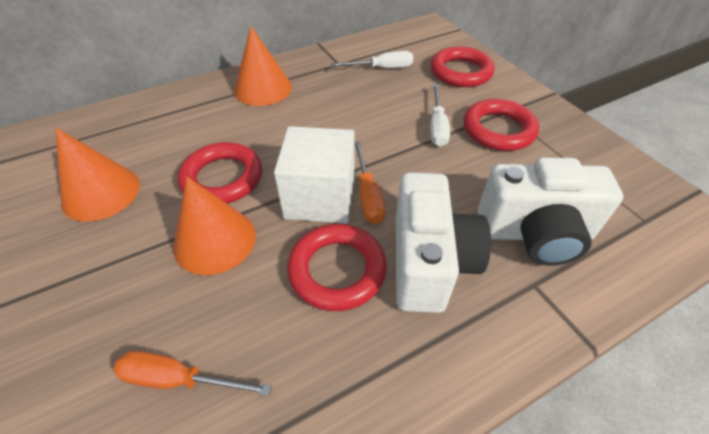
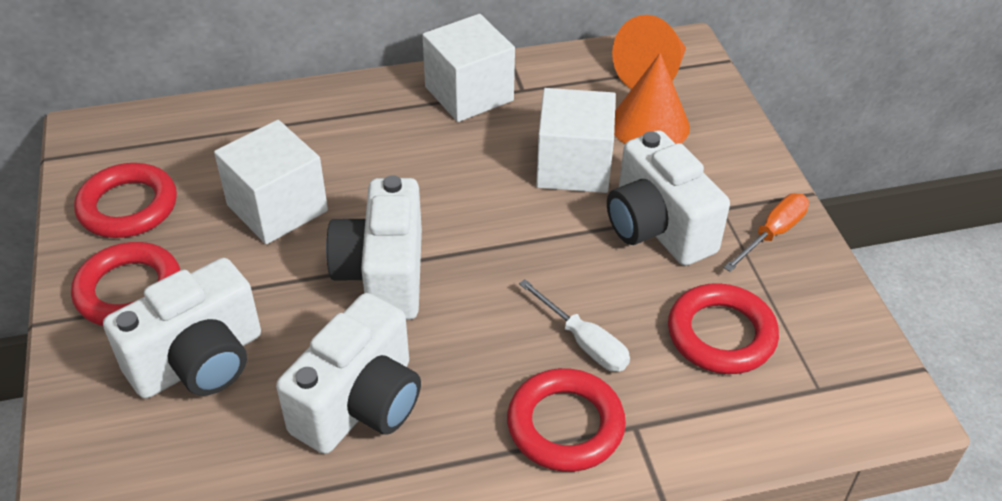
orange cone: 3 -> 2
orange screwdriver: 2 -> 1
white camera: 2 -> 4
white cube: 1 -> 3
white screwdriver: 2 -> 1

